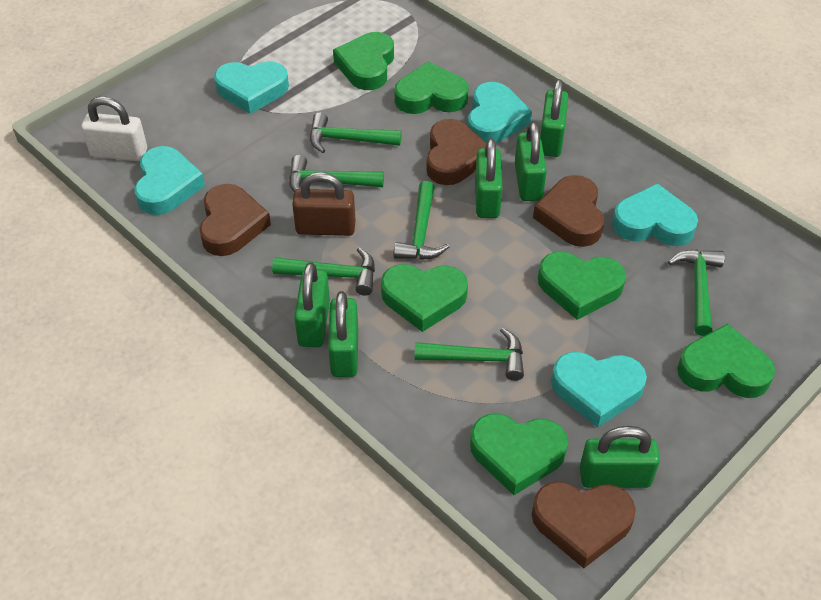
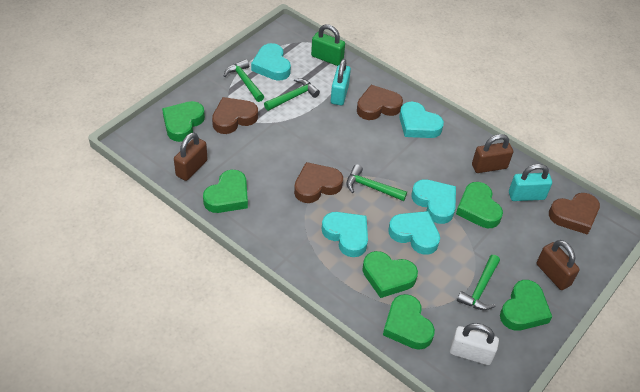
brown padlock: 1 -> 3
green hammer: 6 -> 4
green padlock: 6 -> 1
turquoise padlock: 0 -> 2

